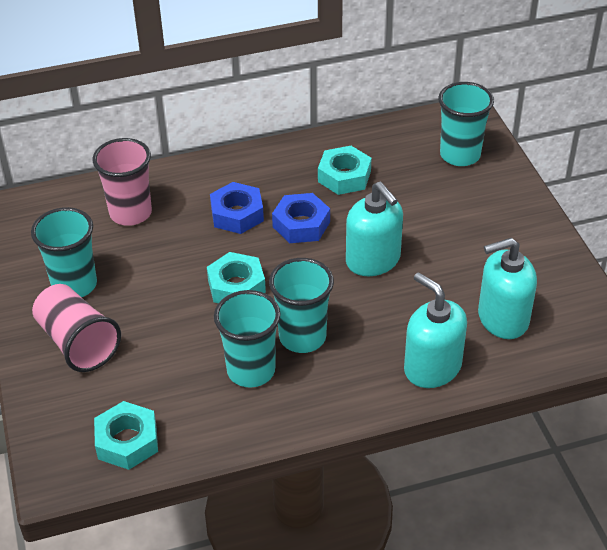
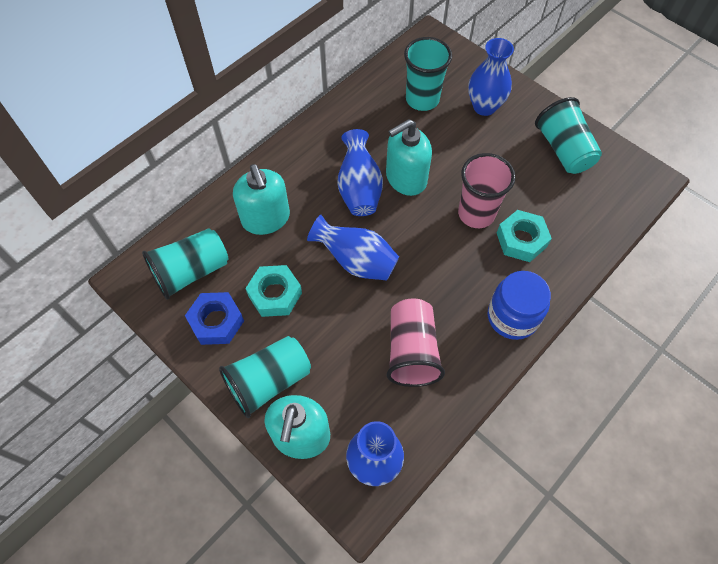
blue jar: 0 -> 1
blue nut: 2 -> 1
blue vase: 0 -> 4
turquoise nut: 3 -> 2

